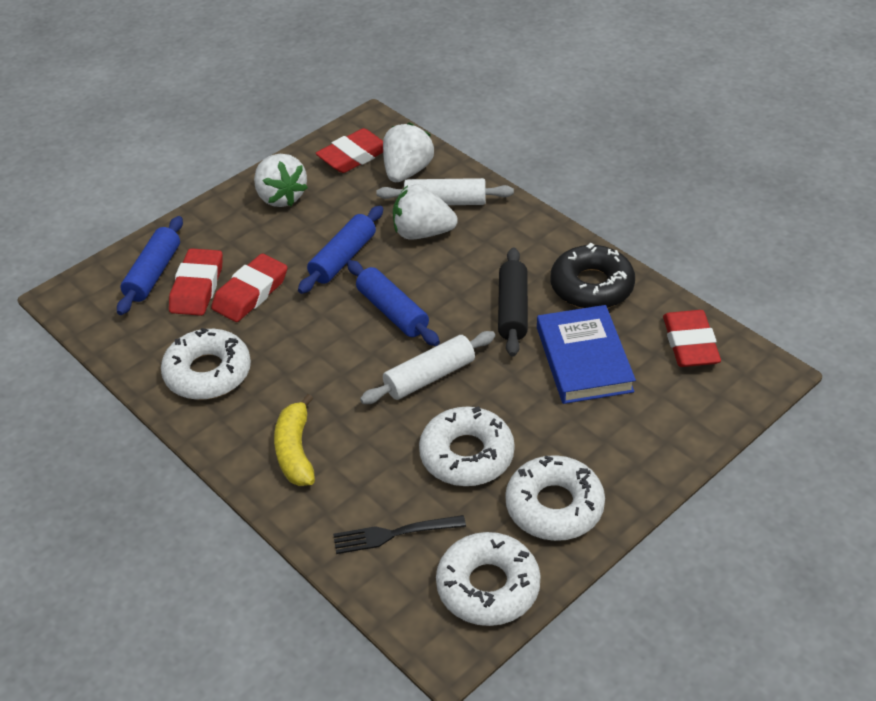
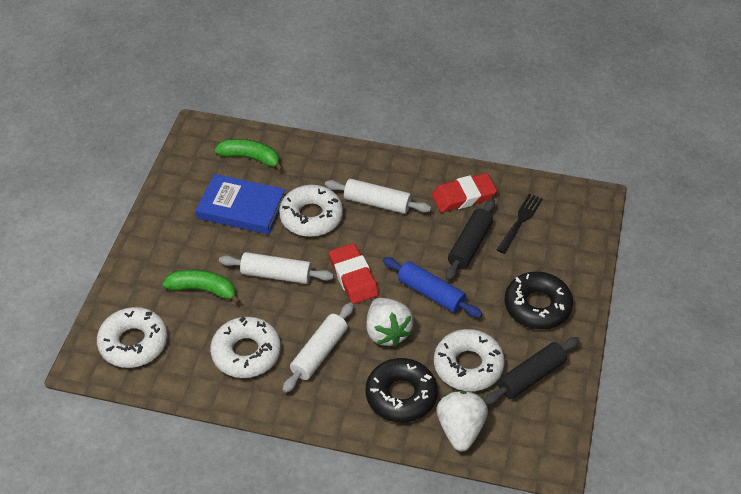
black donut: 1 -> 2
black rolling pin: 1 -> 2
blue rolling pin: 3 -> 1
green banana: 0 -> 2
red eraser: 4 -> 2
white rolling pin: 2 -> 3
white strawberry: 3 -> 2
yellow banana: 1 -> 0

